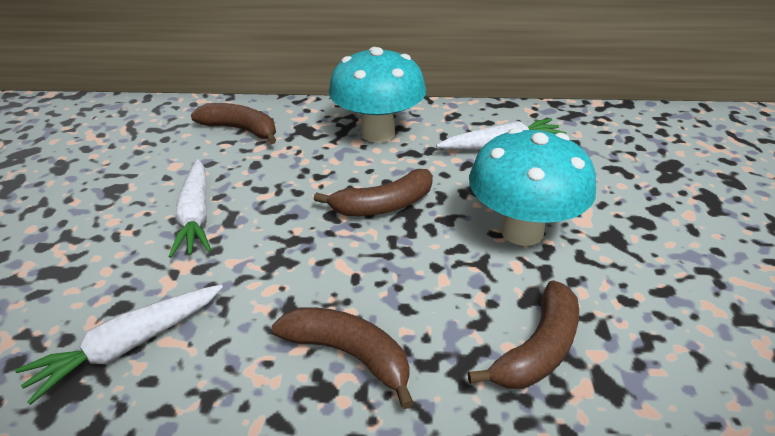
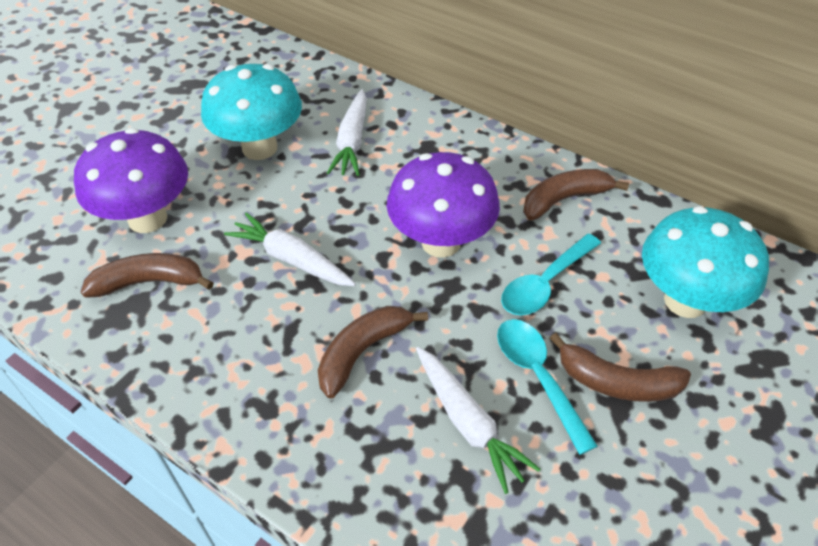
purple mushroom: 0 -> 2
turquoise spoon: 0 -> 2

